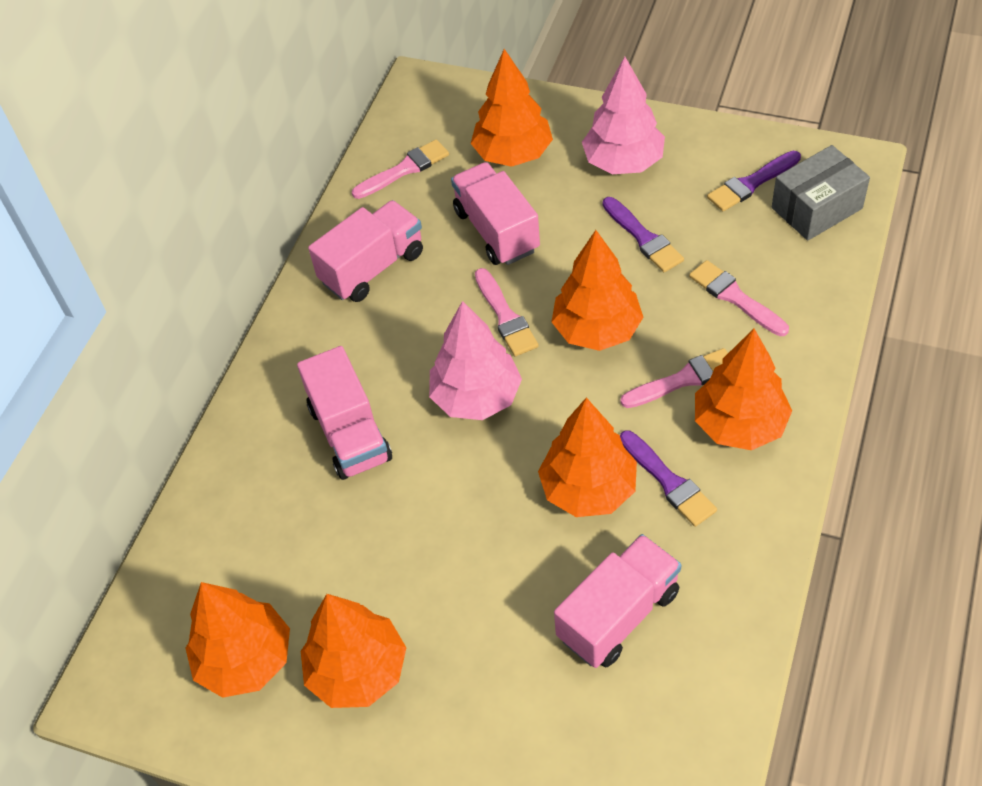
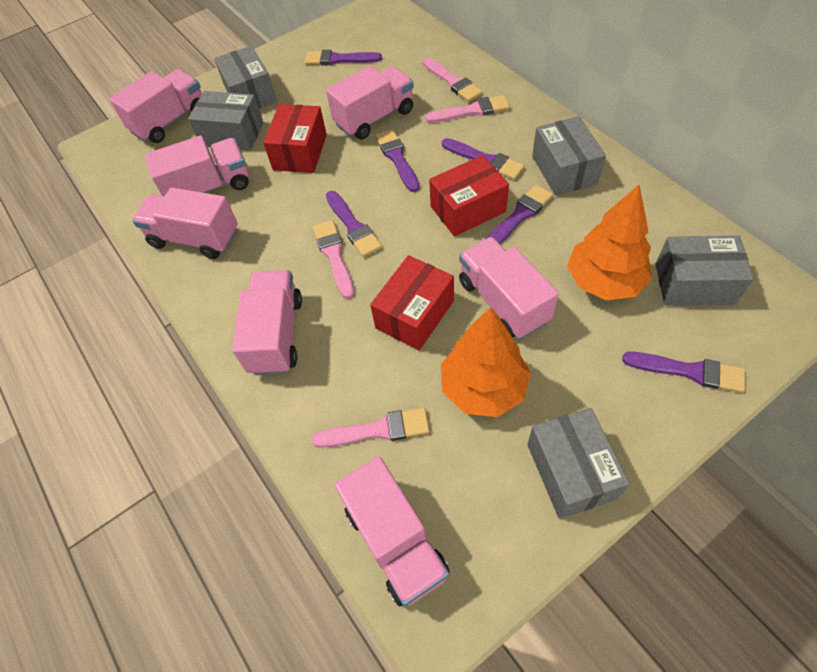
grey box: 1 -> 5
orange tree: 6 -> 2
pink tree: 2 -> 0
pink truck: 4 -> 7
purple brush: 3 -> 6
red box: 0 -> 3

